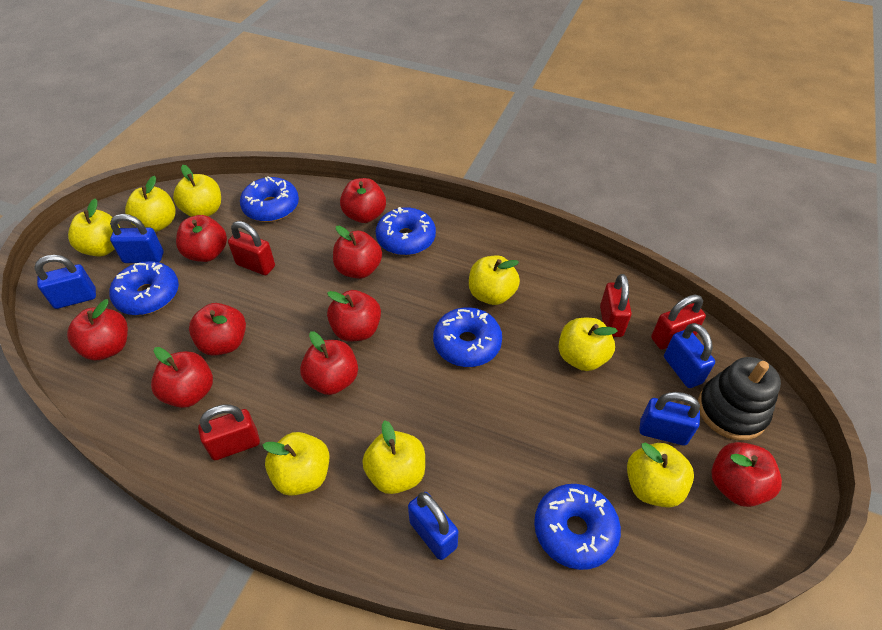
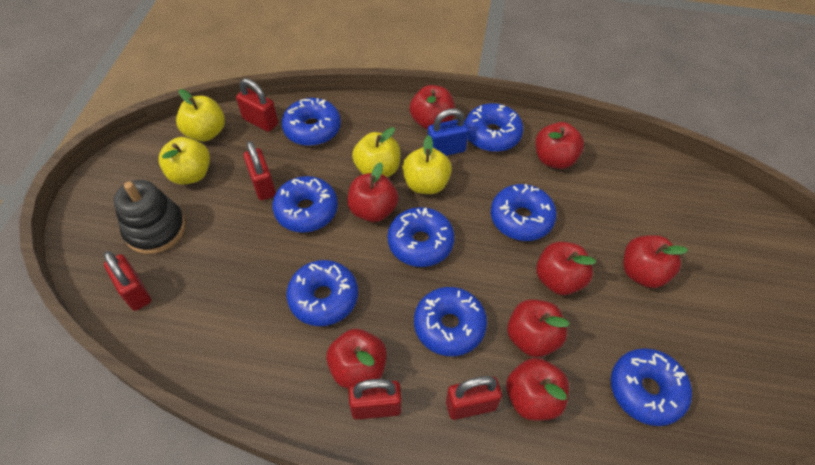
blue donut: 5 -> 8
blue padlock: 5 -> 1
red apple: 9 -> 8
red padlock: 4 -> 5
yellow apple: 8 -> 4

